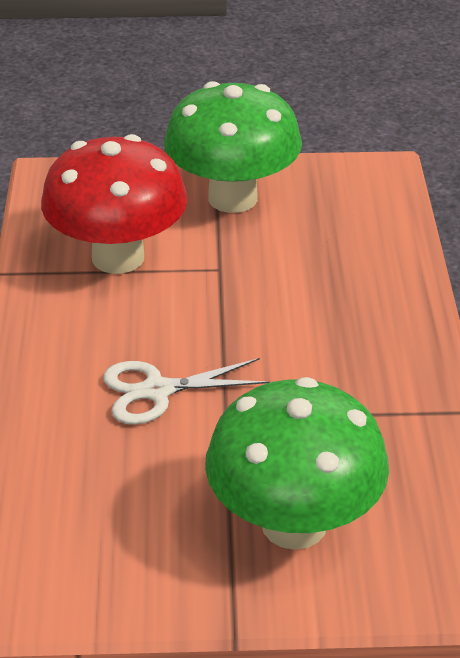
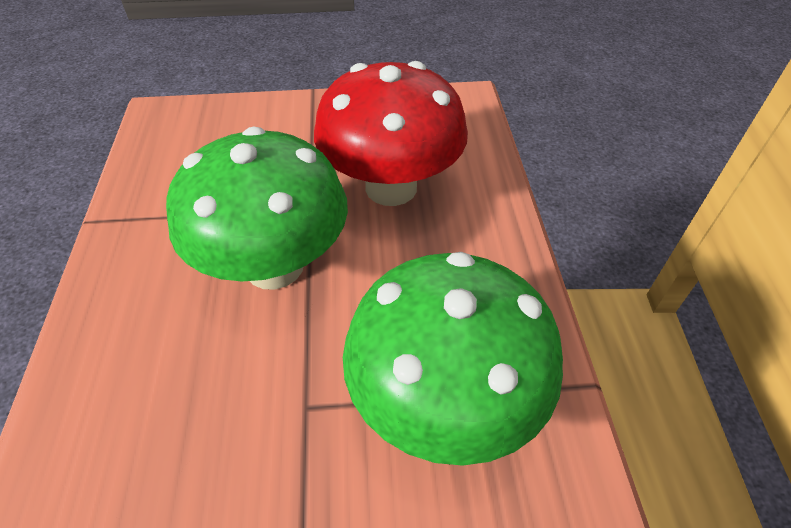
white scissors: 1 -> 0

